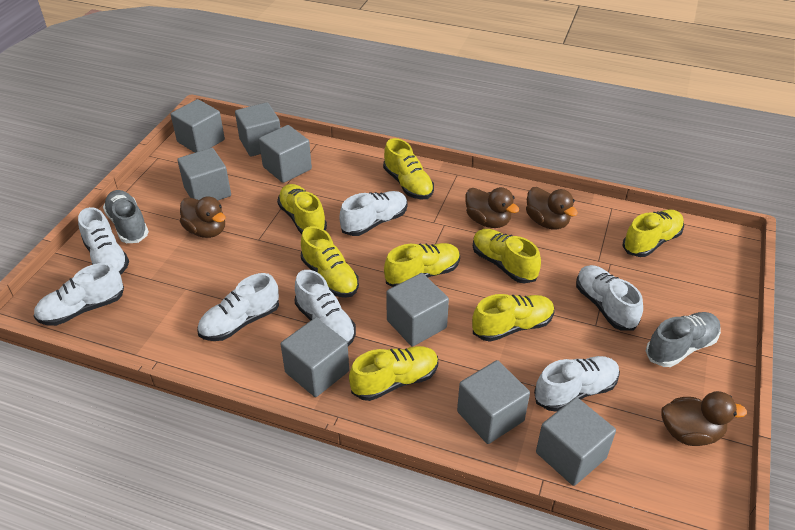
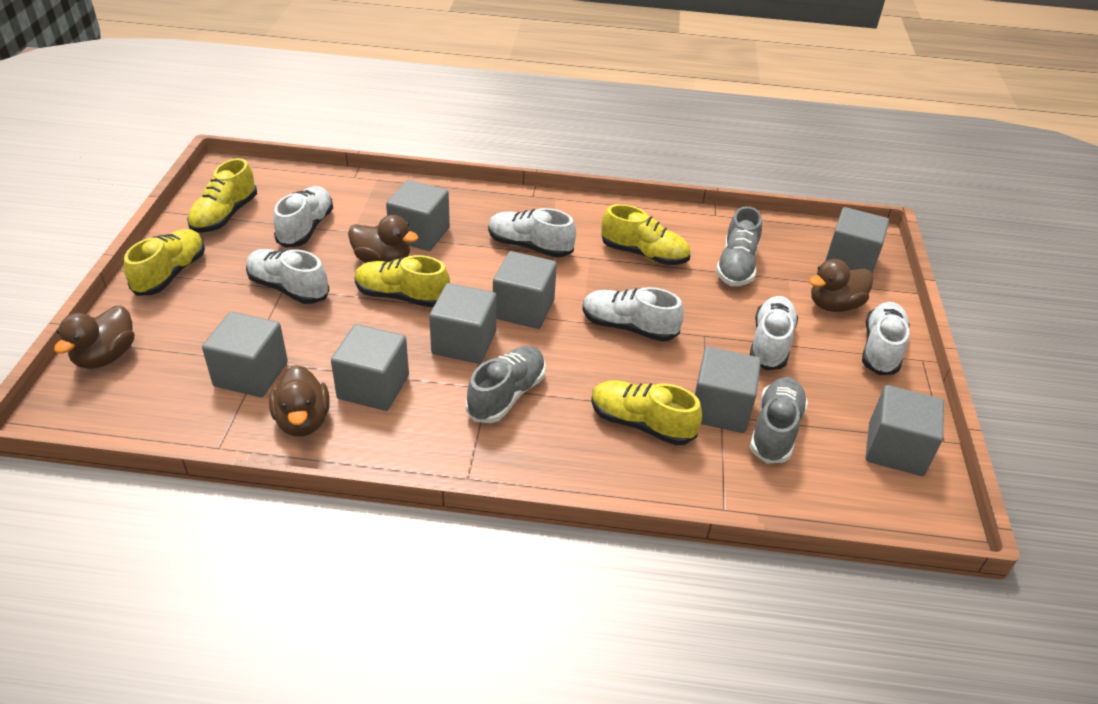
grey shoe: 2 -> 3
white shoe: 7 -> 6
yellow shoe: 8 -> 5

